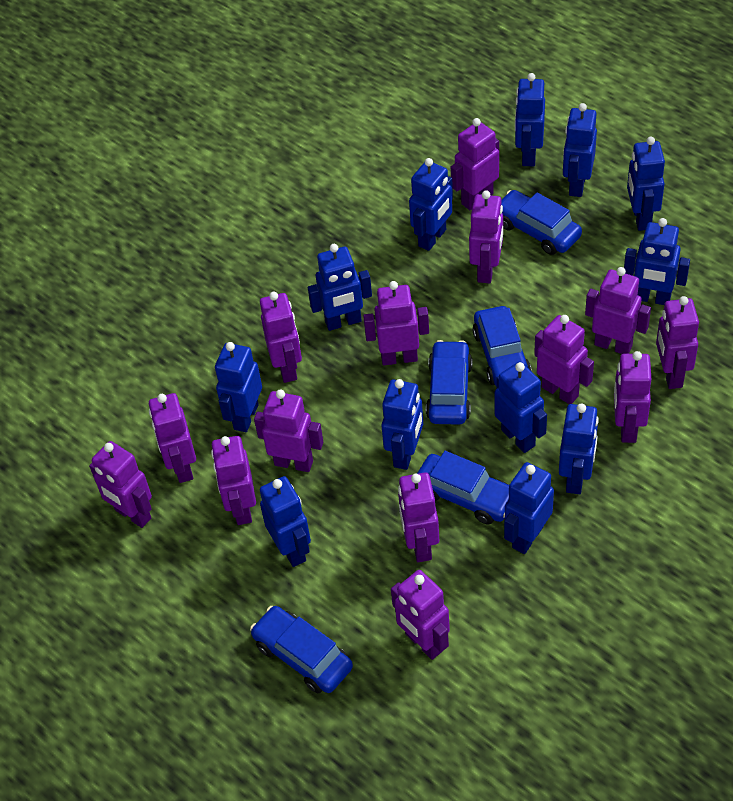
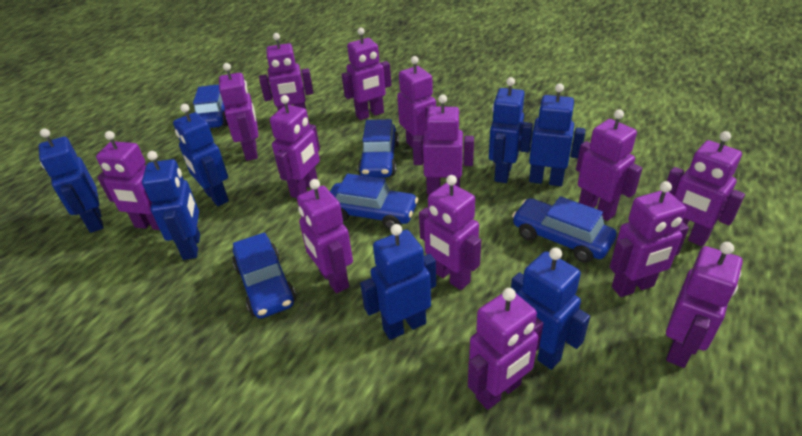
blue robot: 12 -> 7

